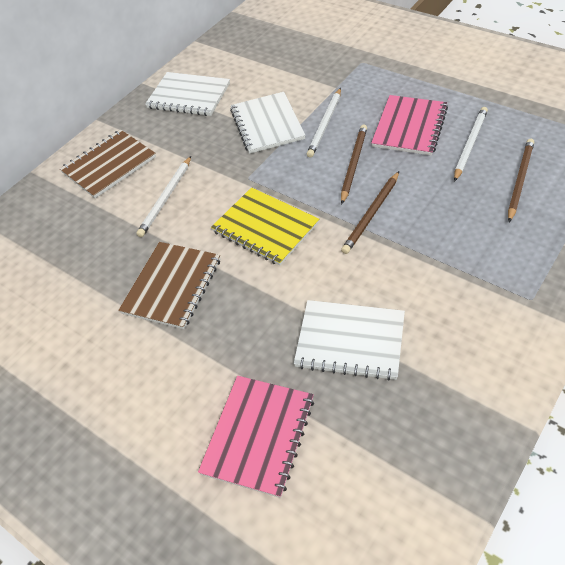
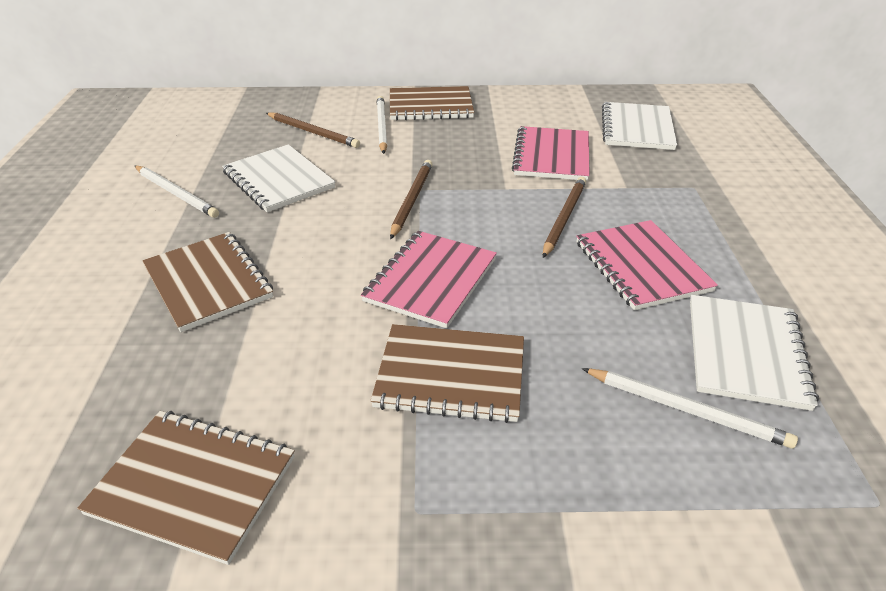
brown notebook: 2 -> 4
pink notebook: 2 -> 3
yellow notebook: 1 -> 0

